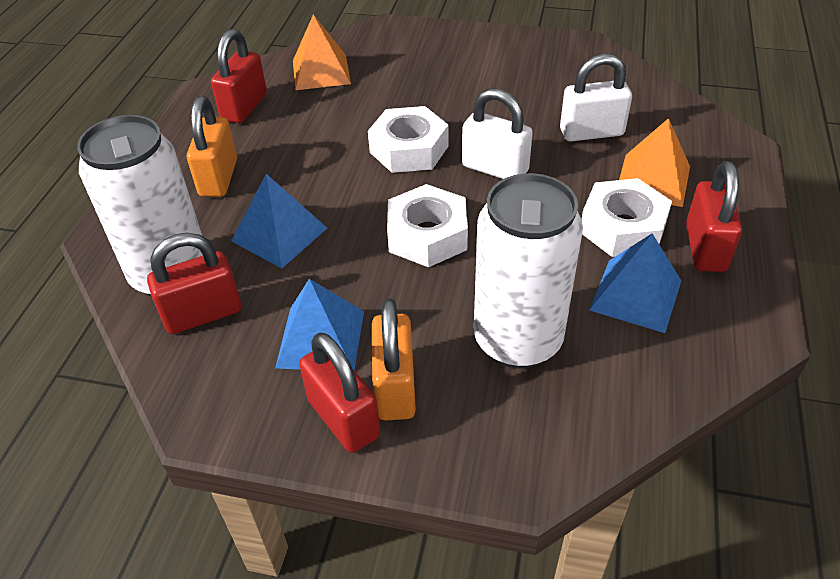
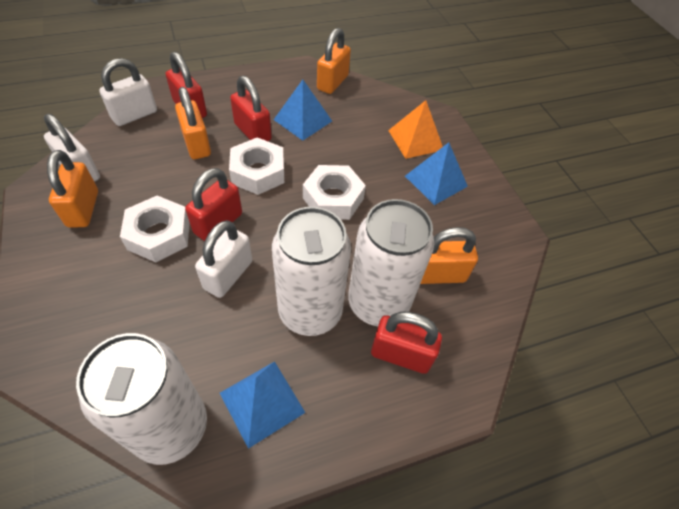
orange padlock: 2 -> 4
orange pyramid: 2 -> 1
white can: 2 -> 3
white padlock: 2 -> 3

